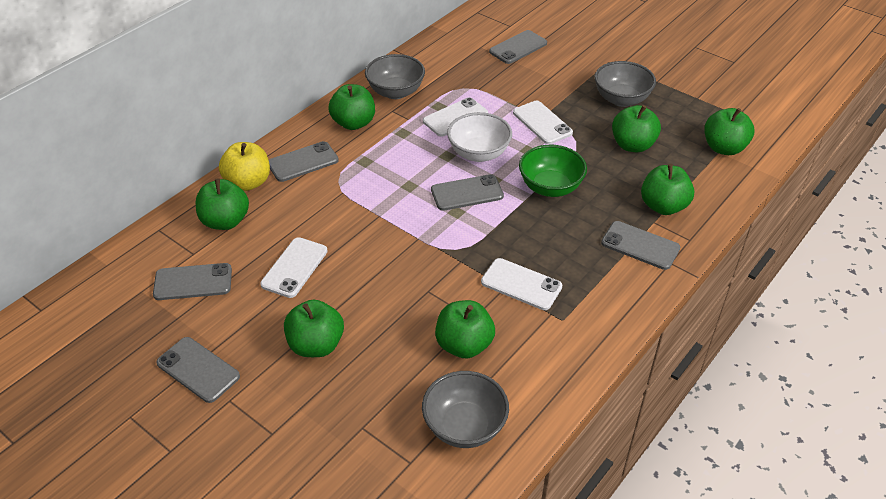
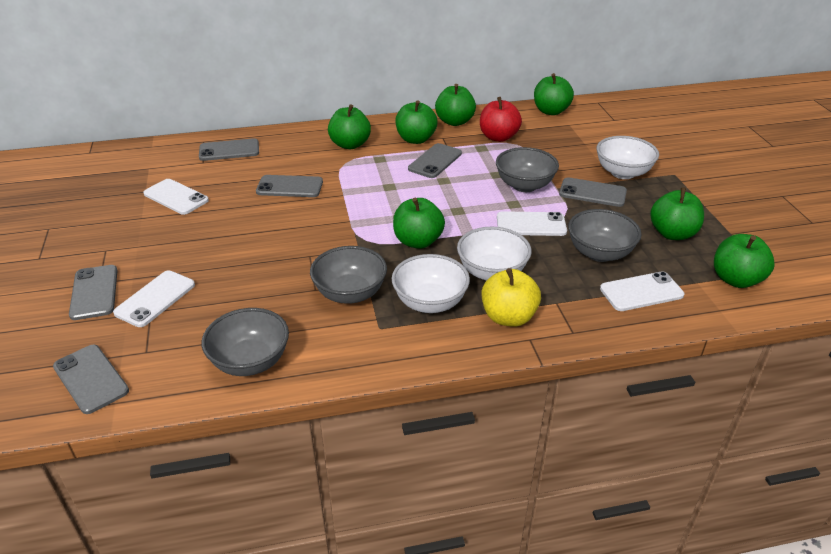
green bowl: 1 -> 0
grey bowl: 3 -> 4
red apple: 0 -> 1
white bowl: 1 -> 3

